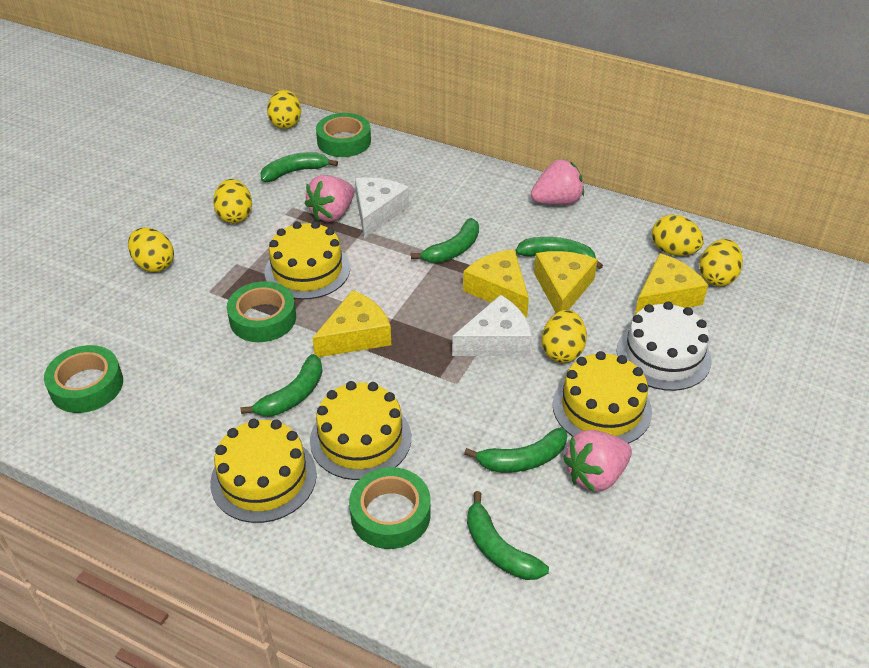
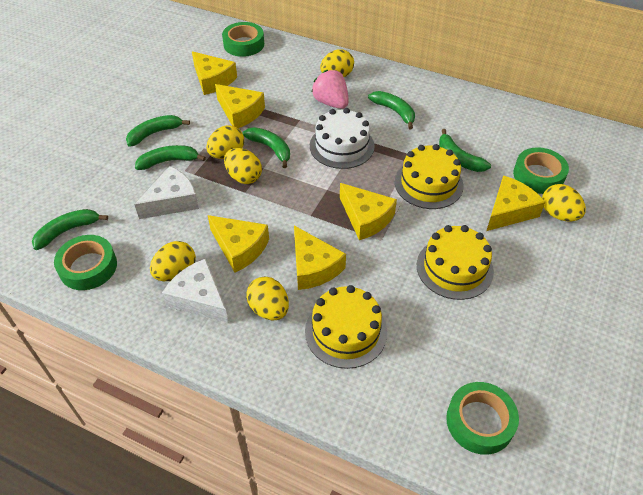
pink strawberry: 3 -> 1
yellow cake: 4 -> 3
yellow cheese: 4 -> 6

